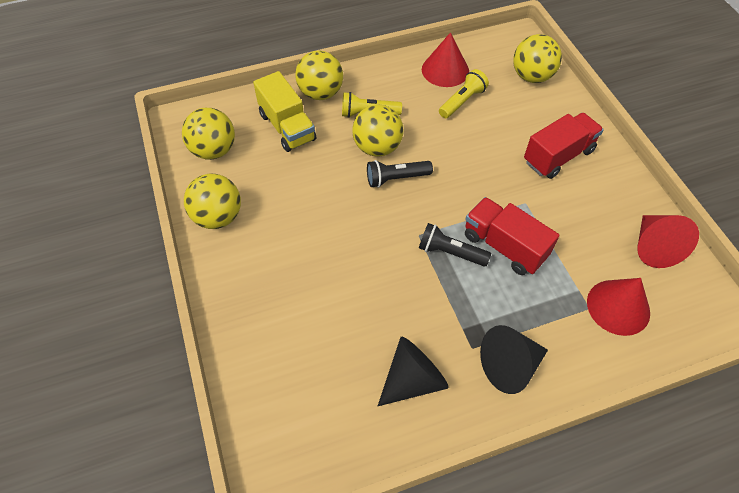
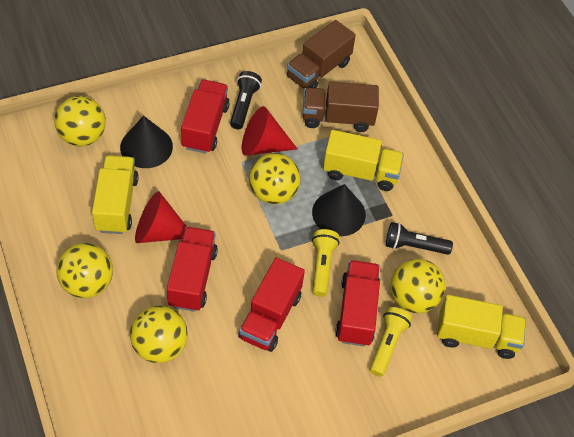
brown truck: 0 -> 2
red cone: 3 -> 2
red truck: 2 -> 4
yellow truck: 1 -> 3

